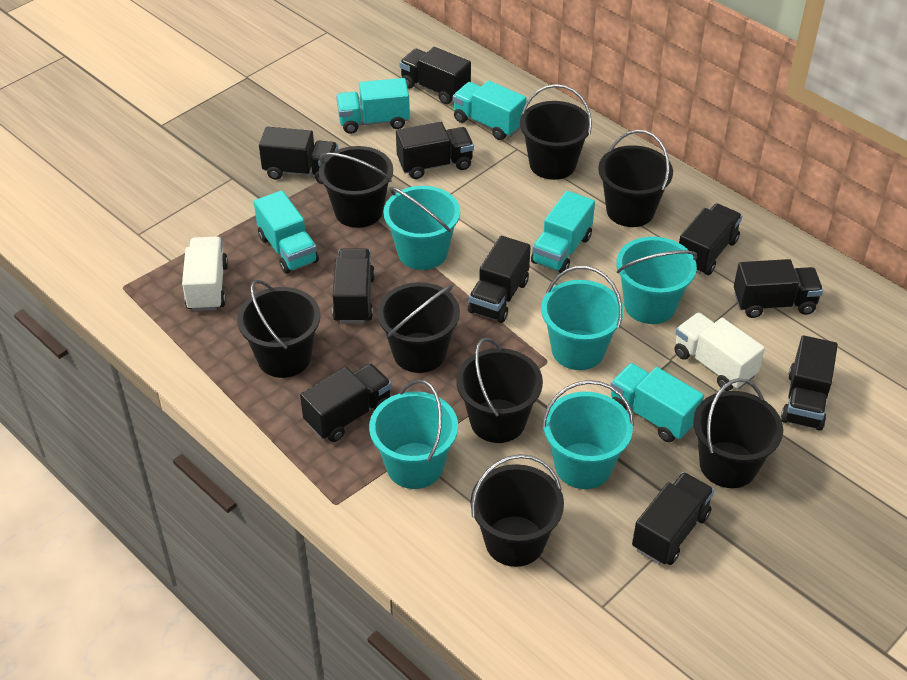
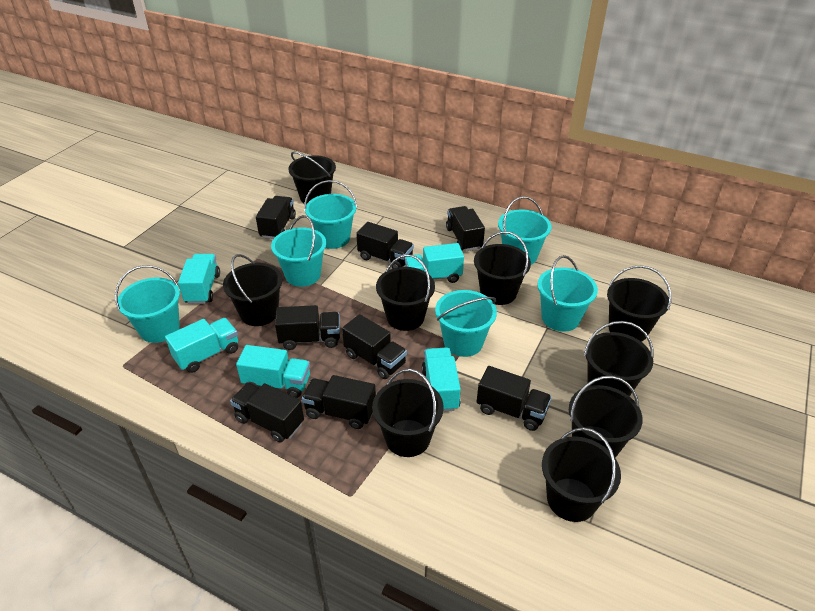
black bucket: 8 -> 9
black truck: 10 -> 8
turquoise bucket: 5 -> 6
white truck: 2 -> 0

